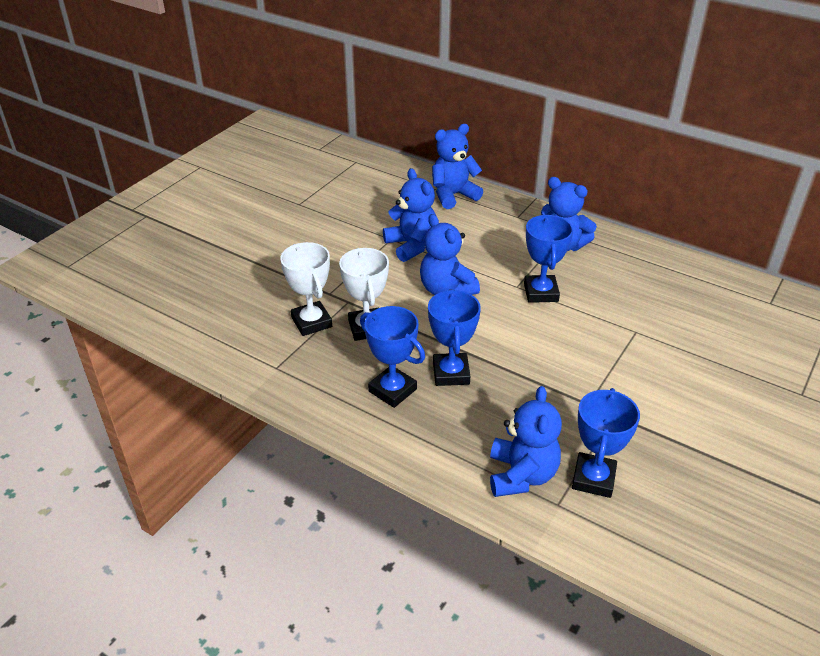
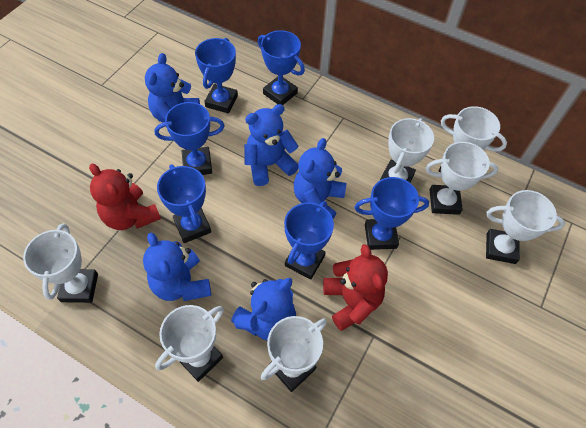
blue trophy: 4 -> 6
red teddy bear: 0 -> 2
white trophy: 2 -> 7

